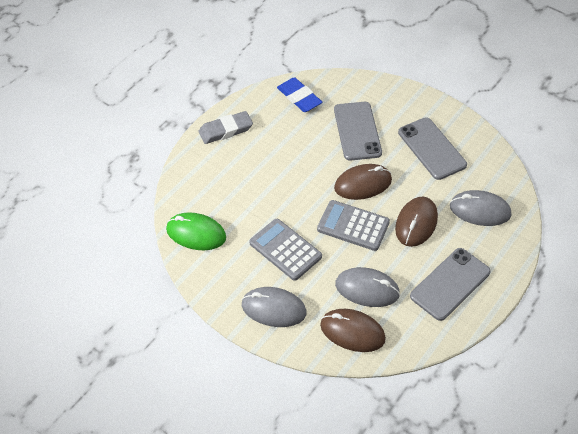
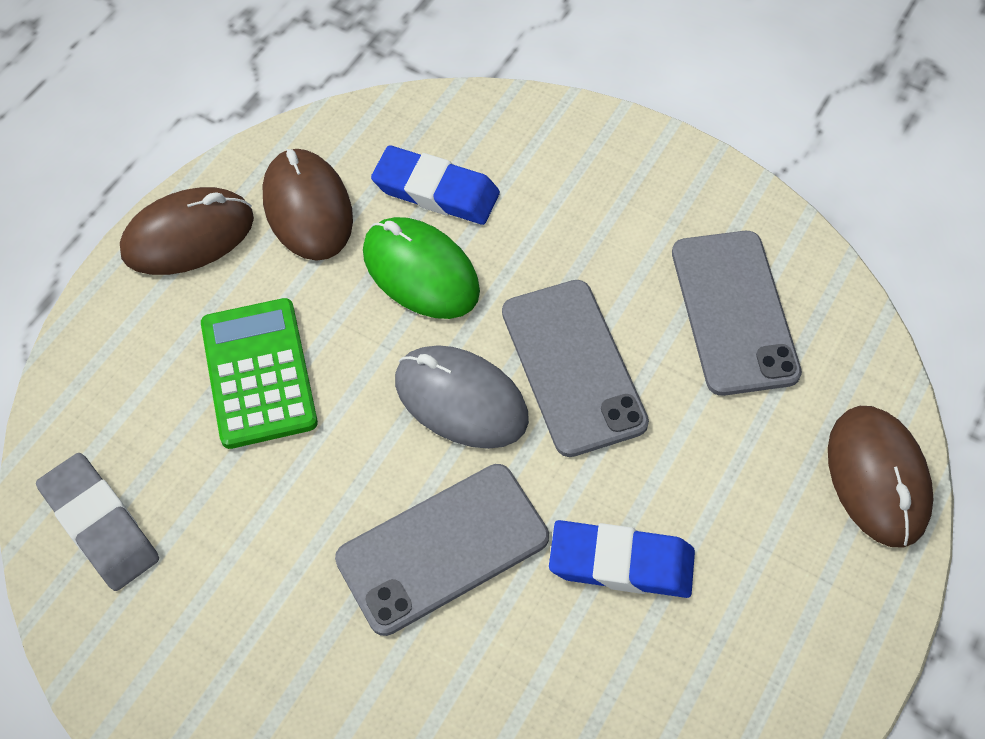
blue eraser: 1 -> 2
green calculator: 0 -> 1
grey calculator: 2 -> 0
grey mouse: 3 -> 1

